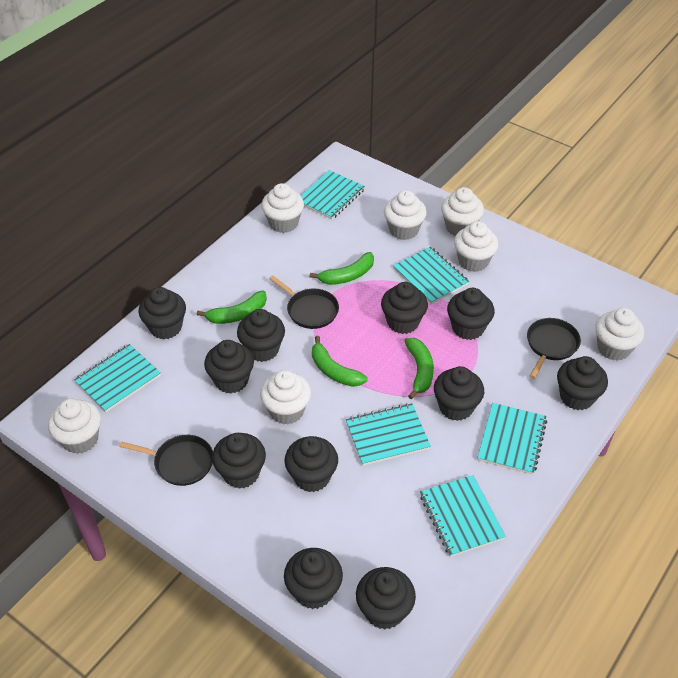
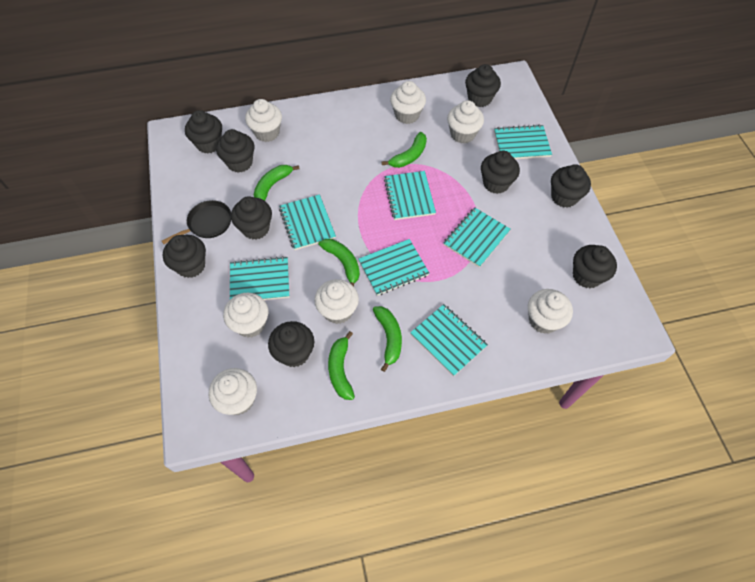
black cupcake: 11 -> 9
black pan: 3 -> 1
green banana: 4 -> 5
turquoise notebook: 6 -> 7

